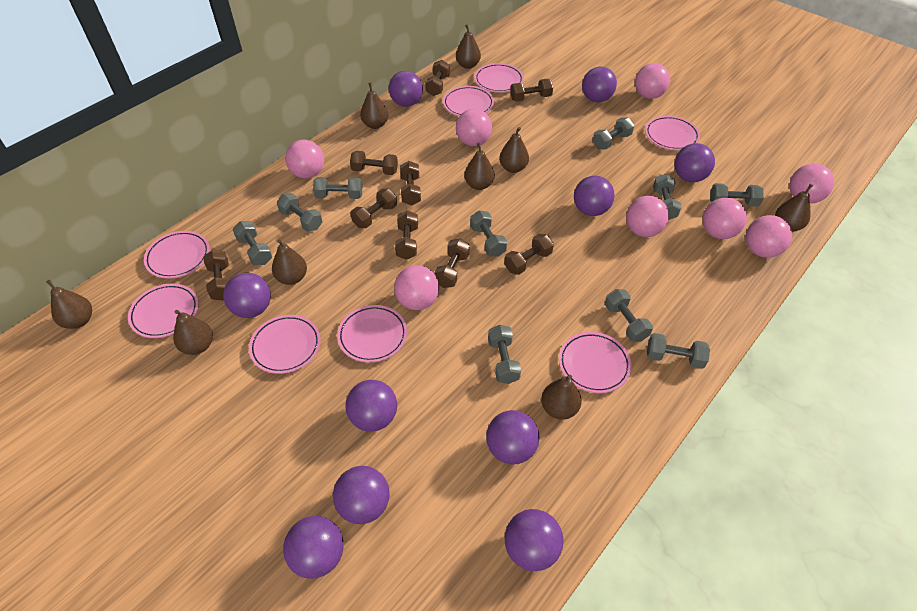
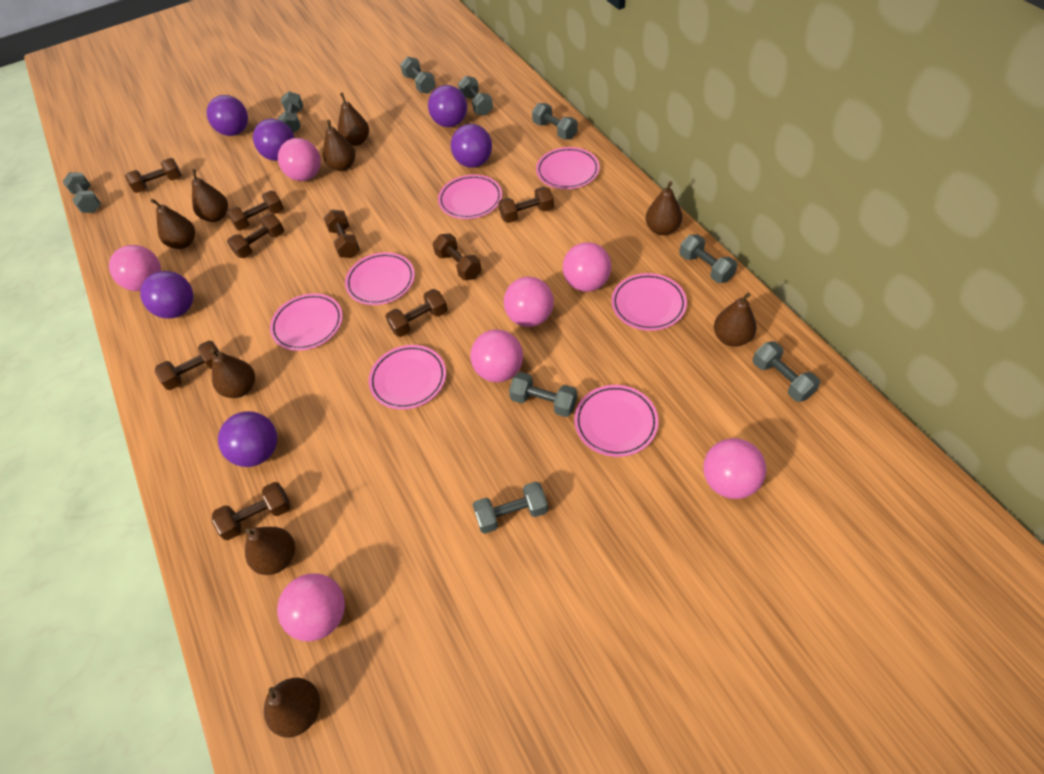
grey dumbbell: 10 -> 9
pink ball: 8 -> 7
pink plate: 8 -> 7
purple ball: 10 -> 6

